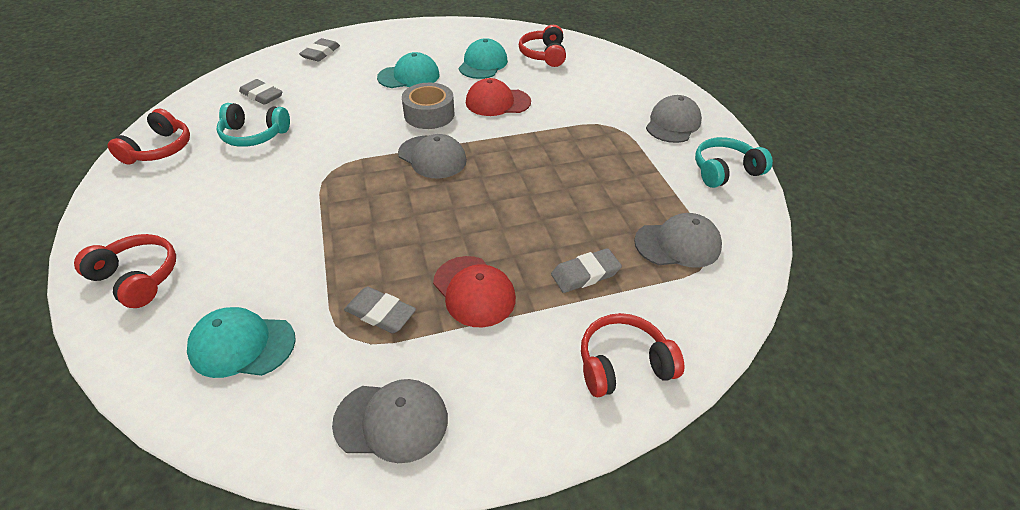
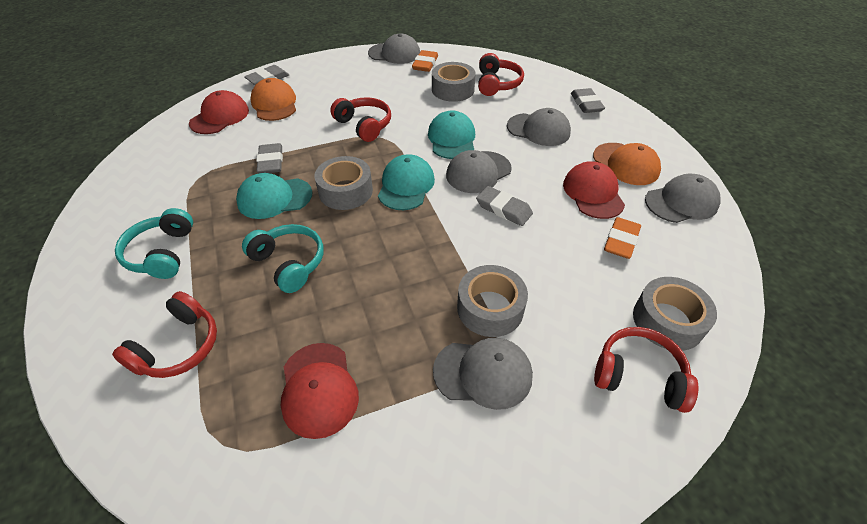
grey cap: 4 -> 5
grey tape: 1 -> 4
orange cap: 0 -> 2
orange eraser: 0 -> 2
red cap: 2 -> 3

